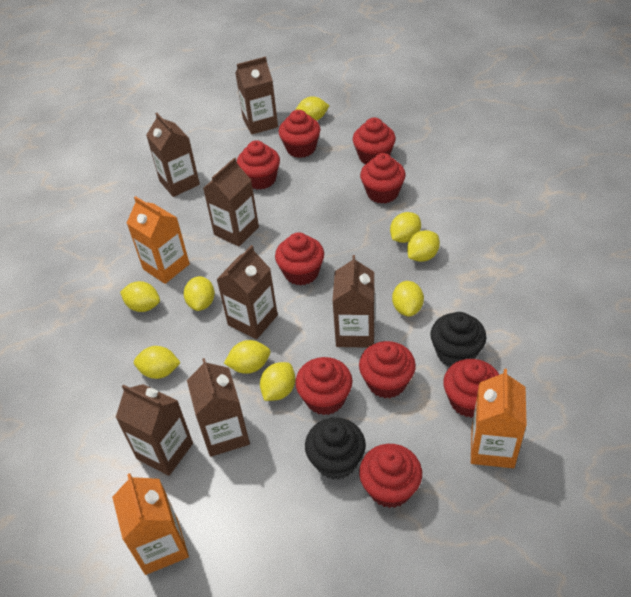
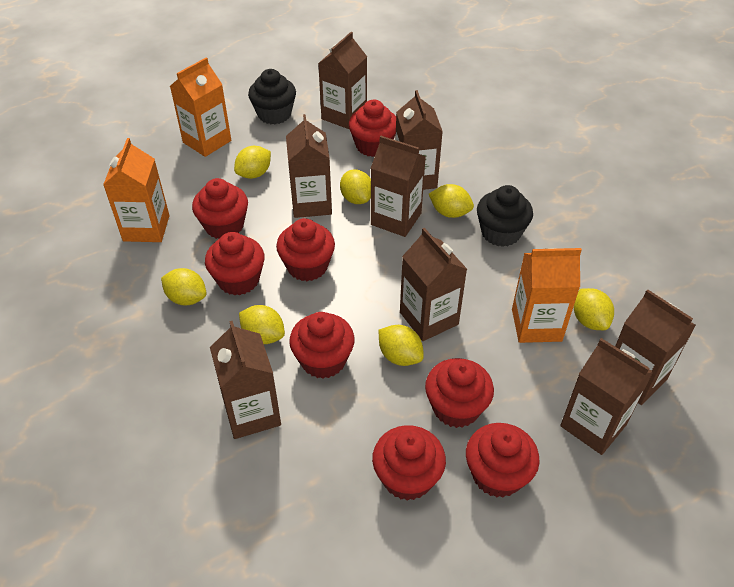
brown carton: 7 -> 8
red cupcake: 9 -> 8
yellow lemon: 9 -> 7

